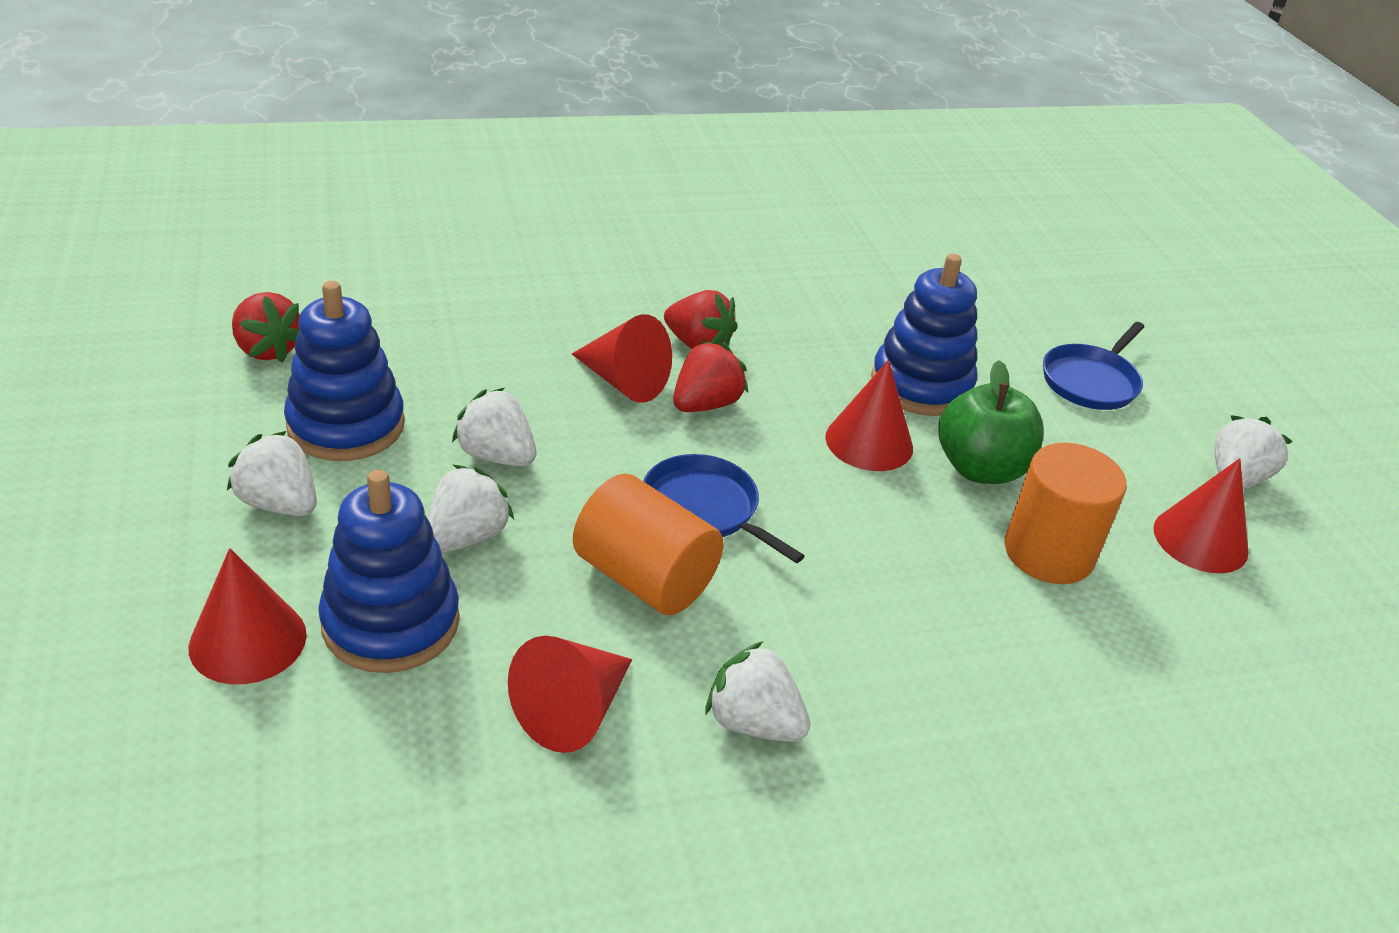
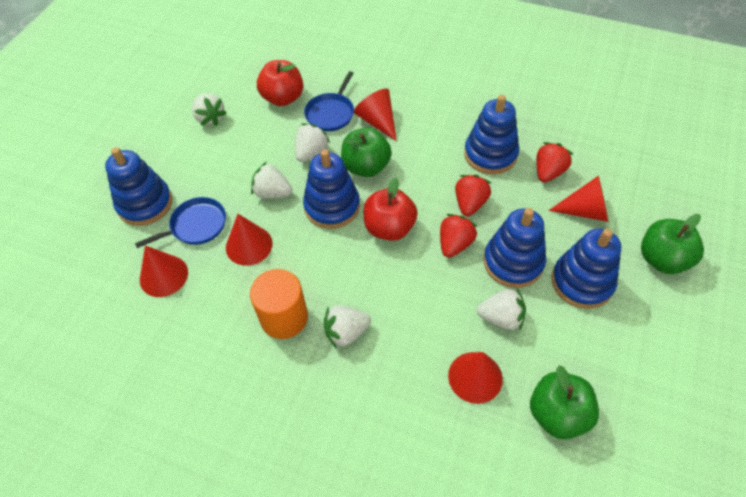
blue stacking toy: 3 -> 5
green apple: 1 -> 3
orange cylinder: 2 -> 1
red apple: 0 -> 2

